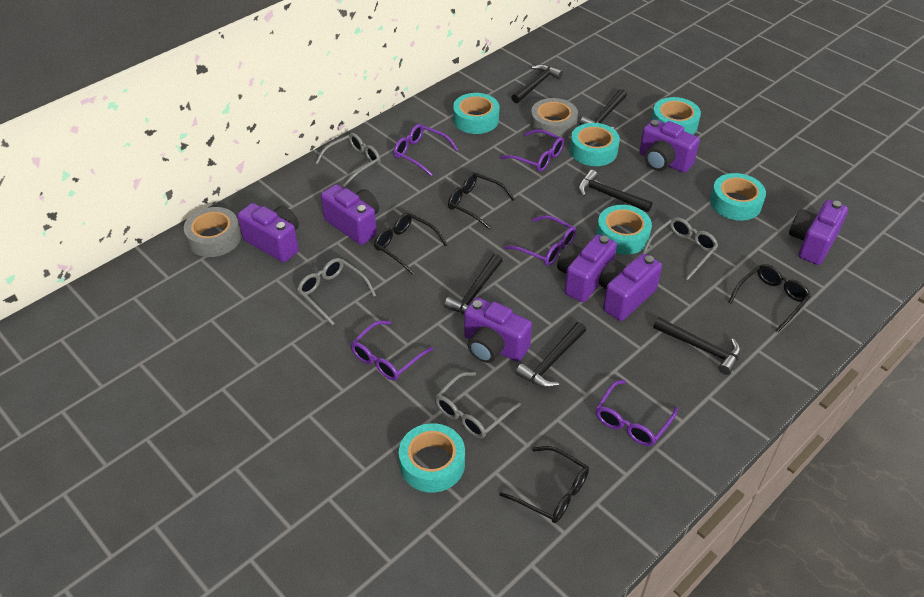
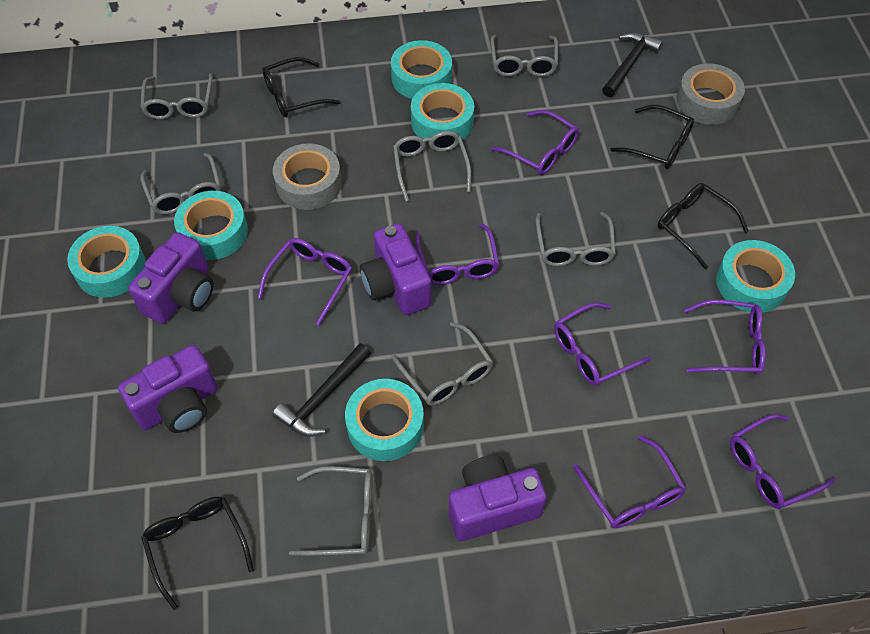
black hammer: 6 -> 2
grey glasses: 4 -> 7
purple camera: 7 -> 4
purple glasses: 5 -> 7

